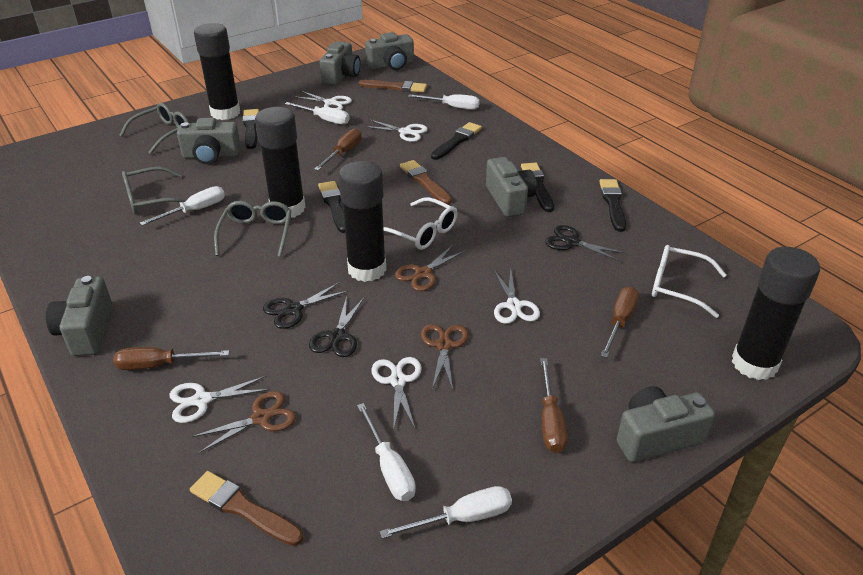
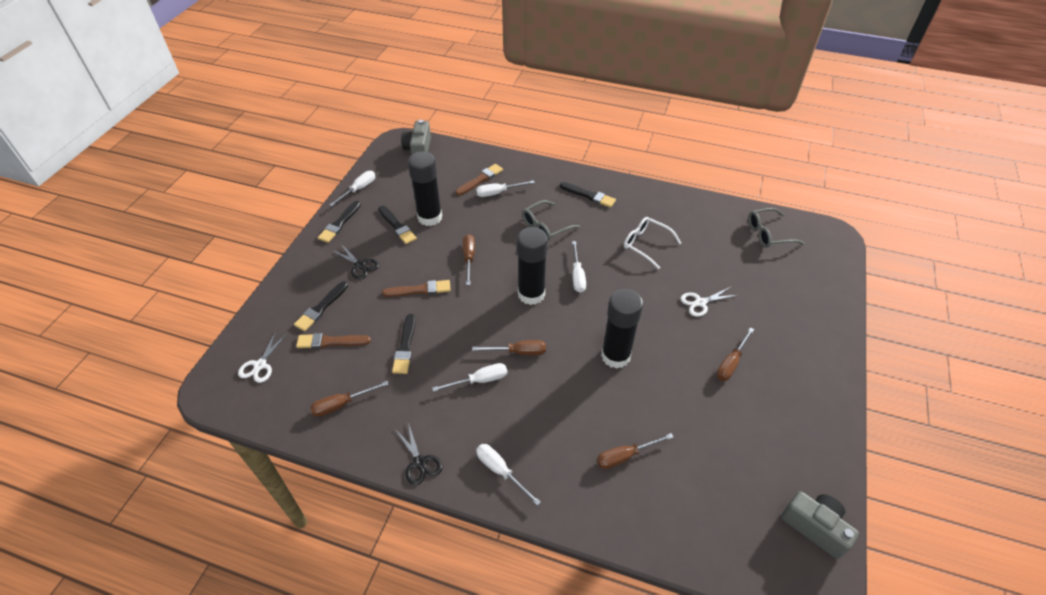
black glue stick: 4 -> 3
black scissors: 3 -> 2
brown scissors: 3 -> 0
brown screwdriver: 4 -> 5
grey camera: 6 -> 2
grey glasses: 3 -> 2
white glasses: 2 -> 1
white scissors: 5 -> 2

